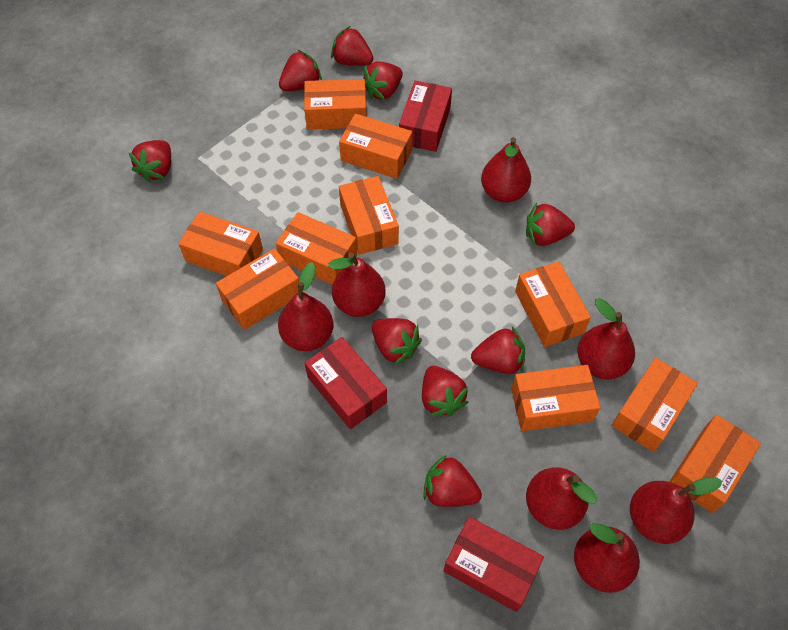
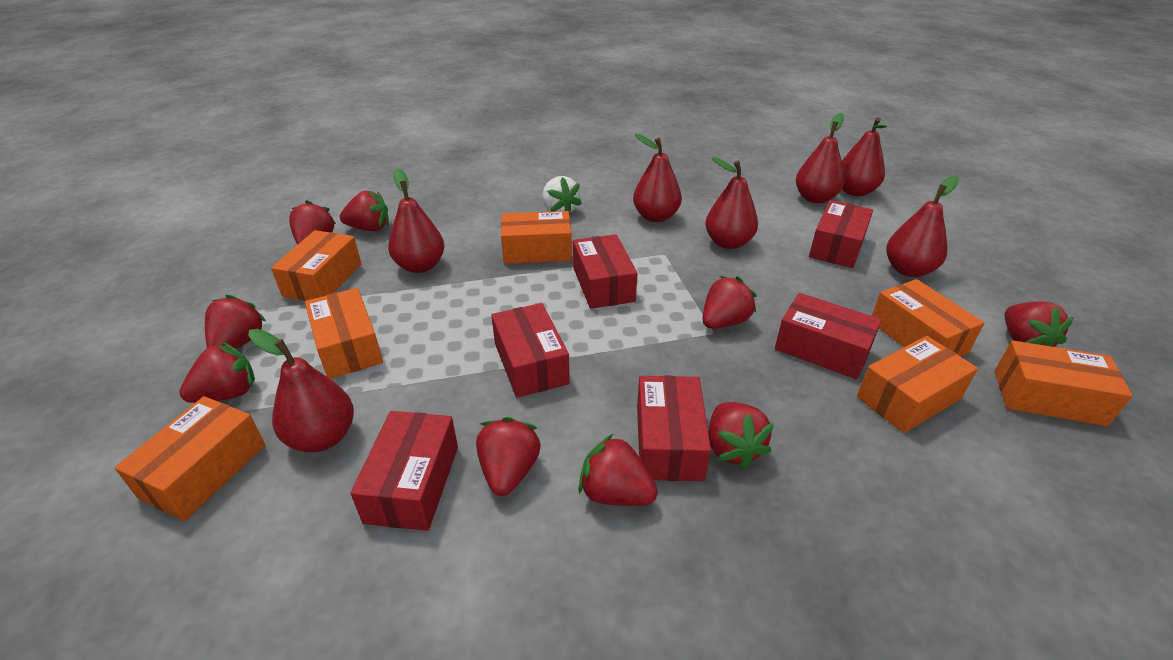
orange box: 10 -> 7
red box: 3 -> 6
white strawberry: 0 -> 1

